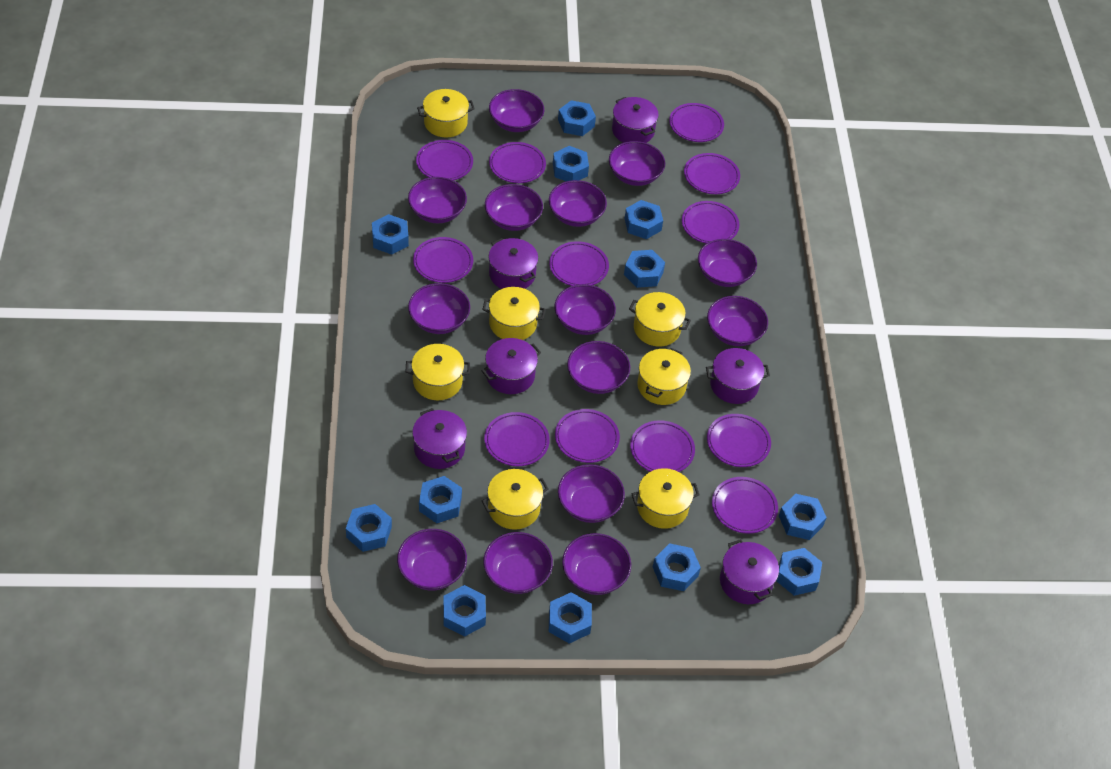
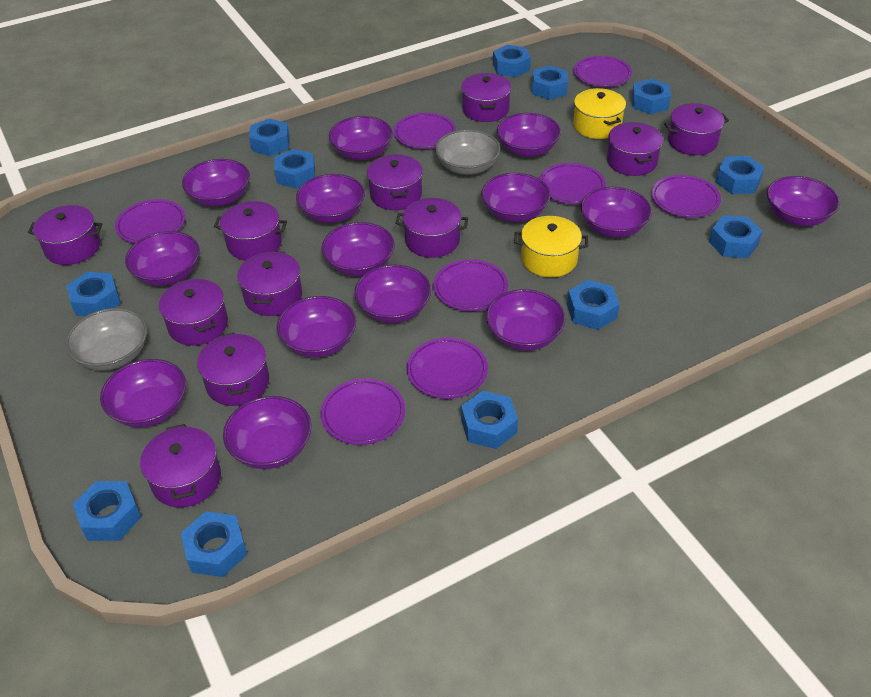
grey bowl: 0 -> 2
purple plate: 12 -> 8
purple pot: 6 -> 11
yellow pot: 7 -> 2

